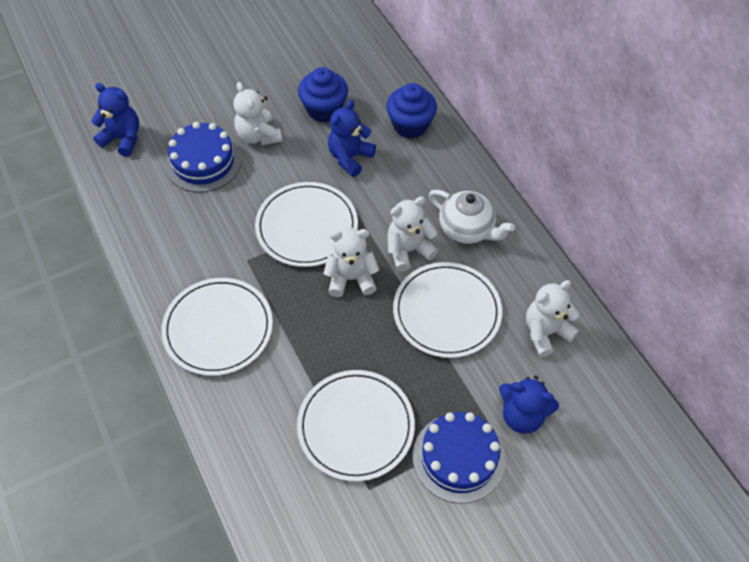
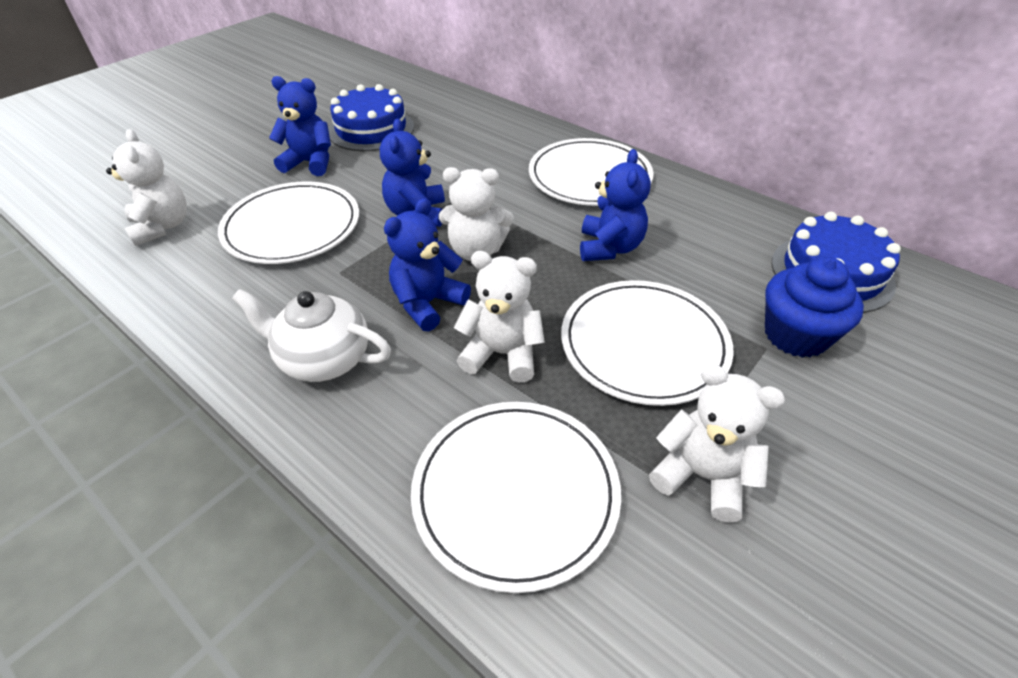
blue cupcake: 2 -> 1
blue teddy bear: 3 -> 4

